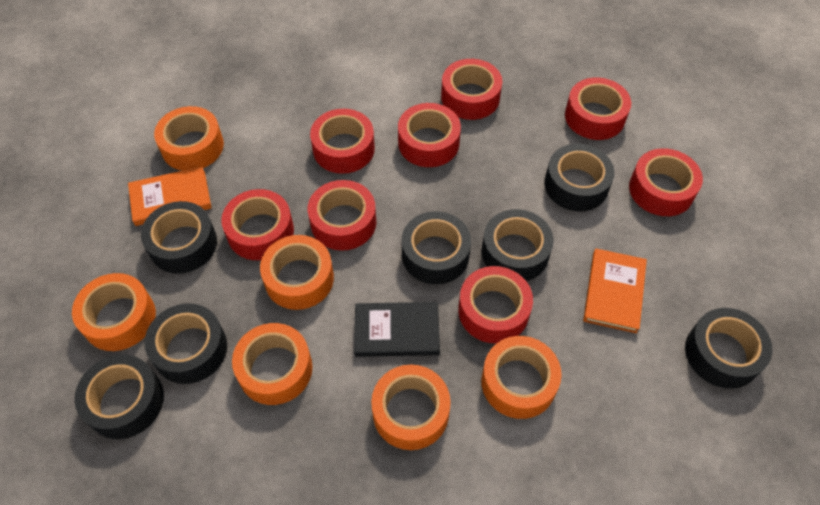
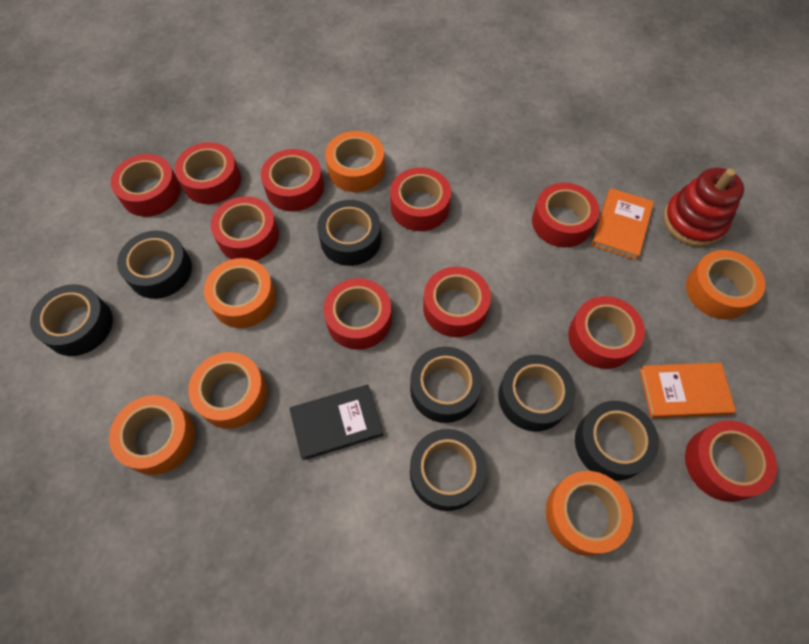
red stacking toy: 0 -> 1
red tape: 8 -> 10

